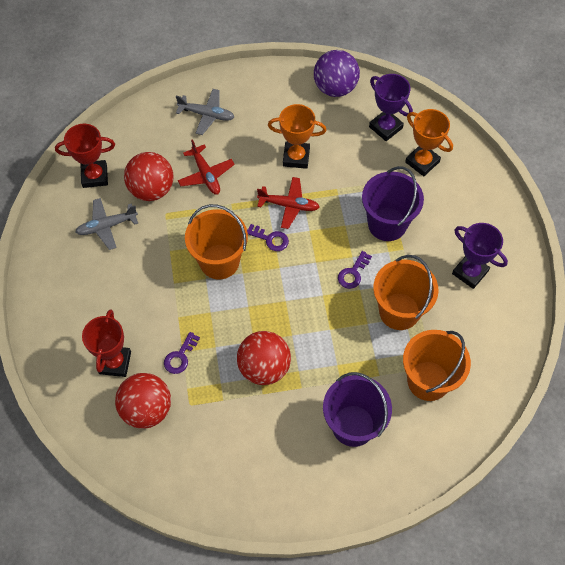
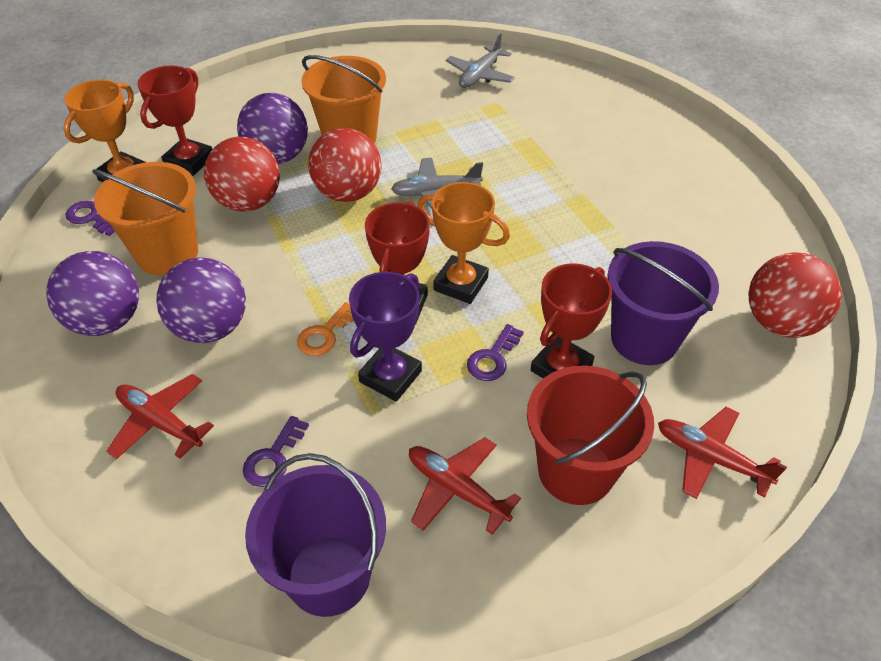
orange bucket: 3 -> 2
orange key: 0 -> 1
purple ball: 1 -> 3
purple trophy: 2 -> 1
red bucket: 0 -> 1
red plane: 2 -> 3
red trophy: 2 -> 3

